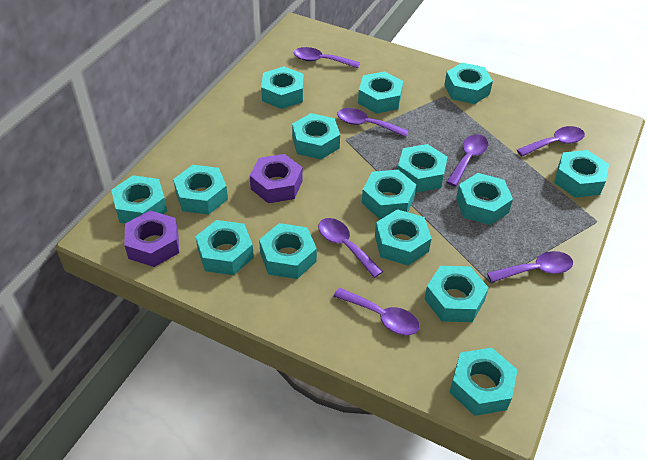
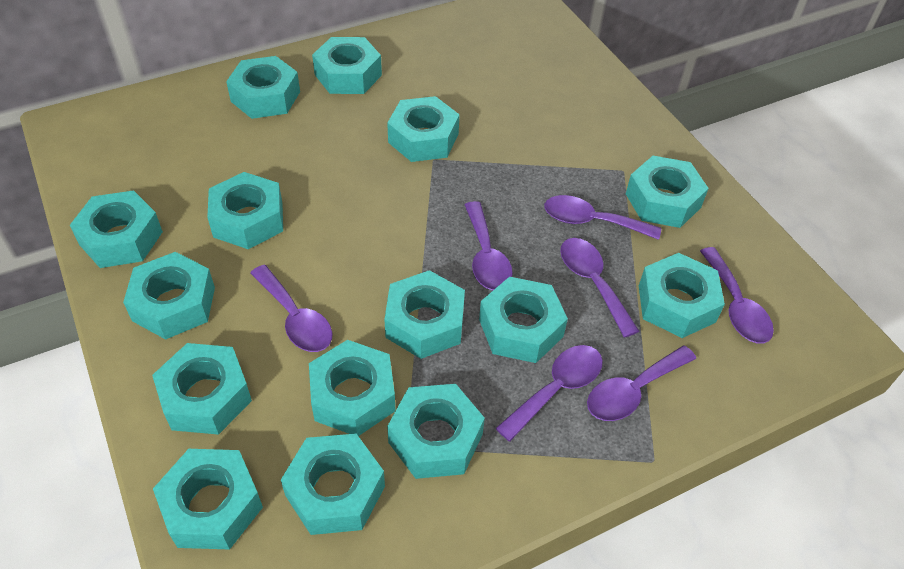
purple nut: 2 -> 0

